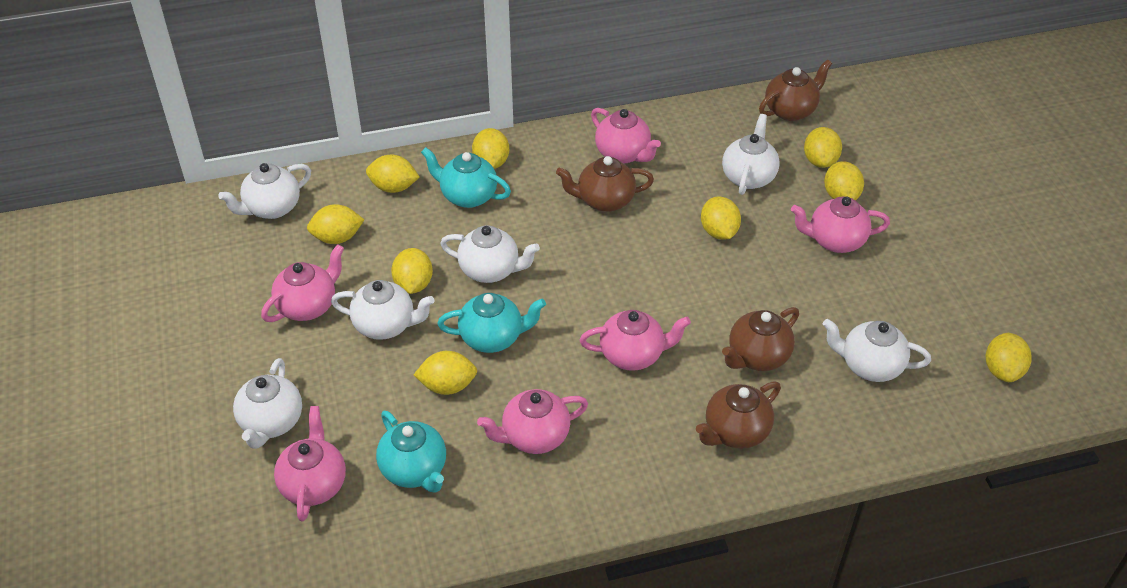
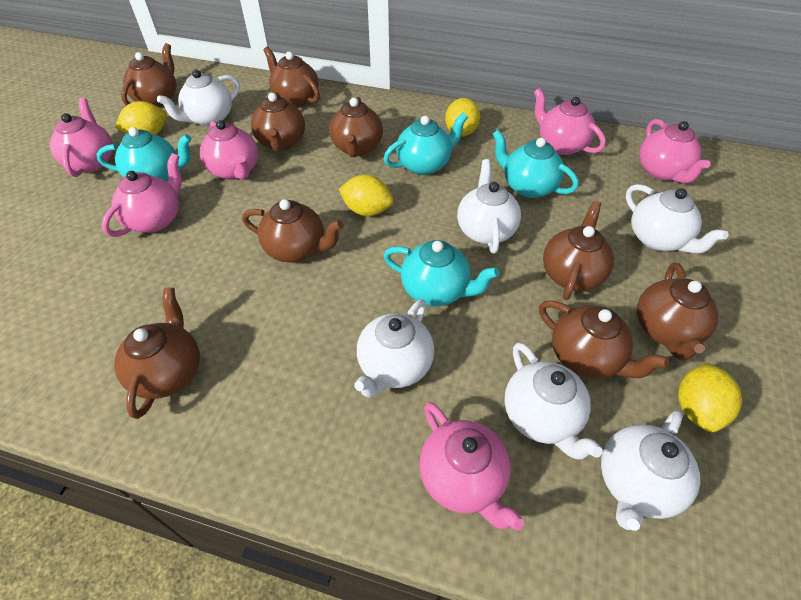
brown teapot: 4 -> 9
turquoise teapot: 3 -> 4
yellow lemon: 9 -> 4

